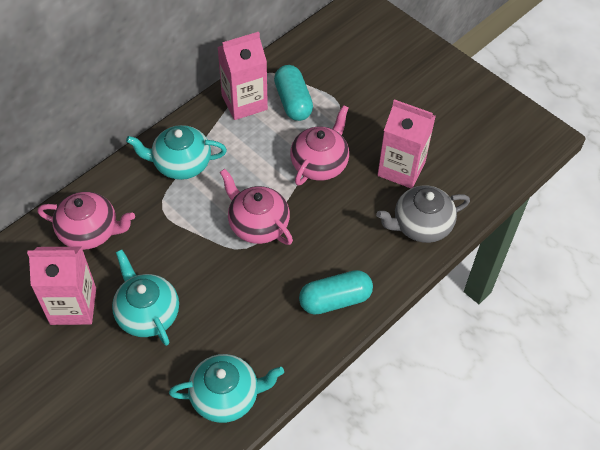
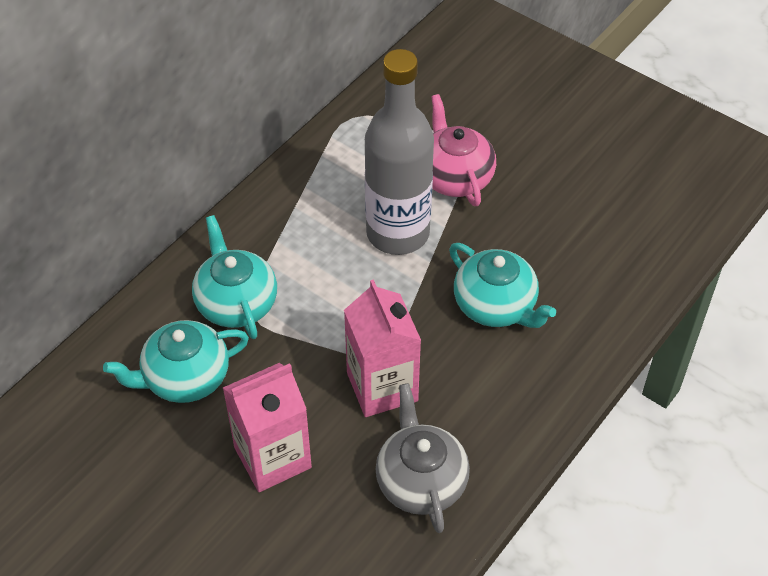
grey bottle: 0 -> 1
pink carton: 3 -> 2
pink teapot: 3 -> 1
turquoise capsule: 2 -> 0

